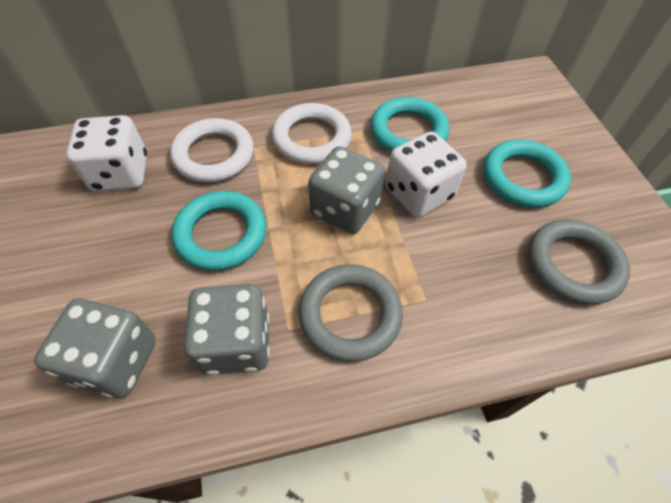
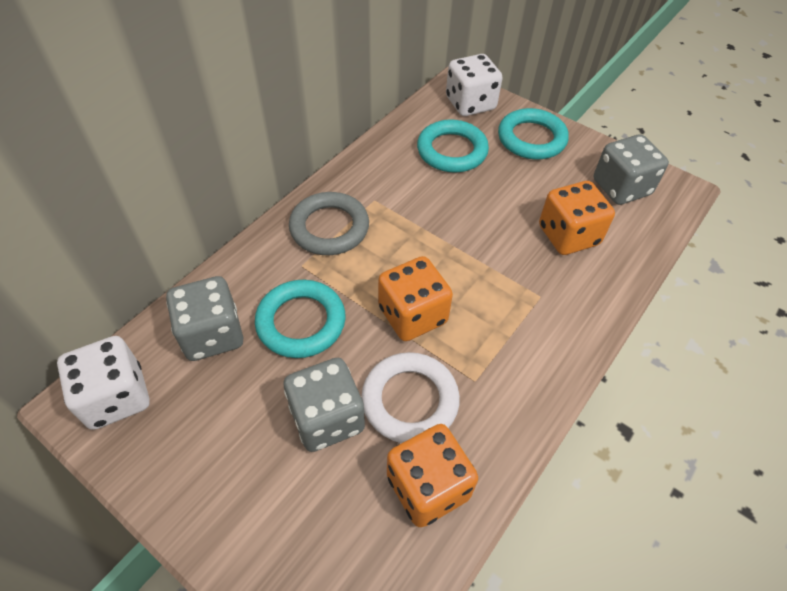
grey ring: 2 -> 1
orange dice: 0 -> 3
white ring: 2 -> 1

